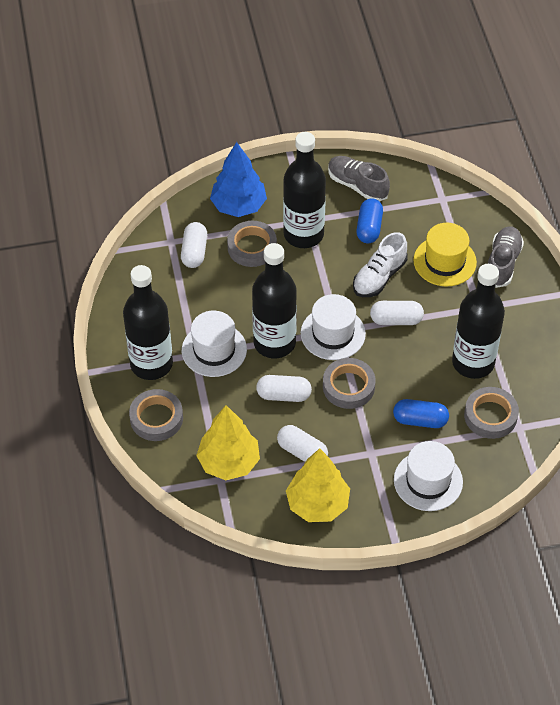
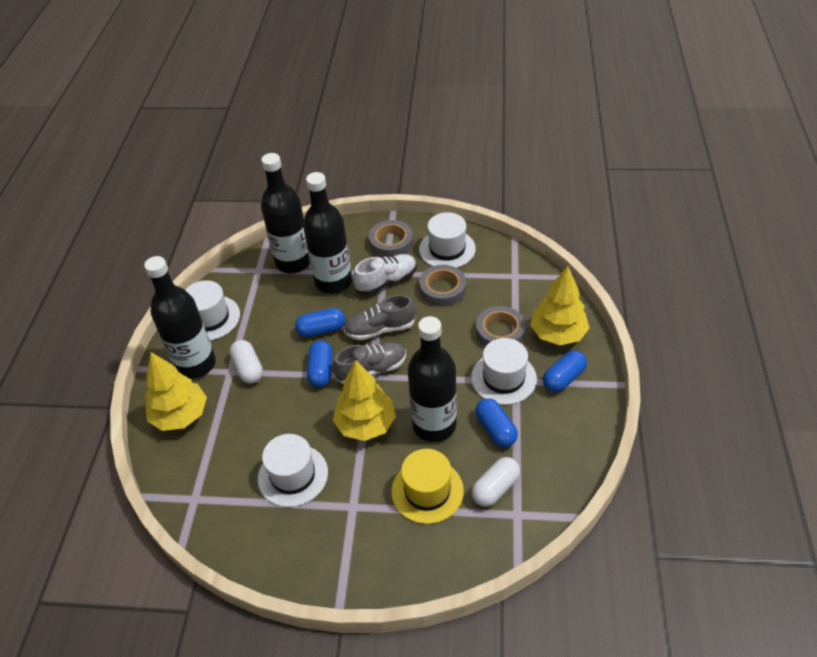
blue capsule: 2 -> 4
blue tree: 1 -> 0
grey tape: 4 -> 3
white capsule: 4 -> 2
white hat: 3 -> 4
yellow tree: 2 -> 3

